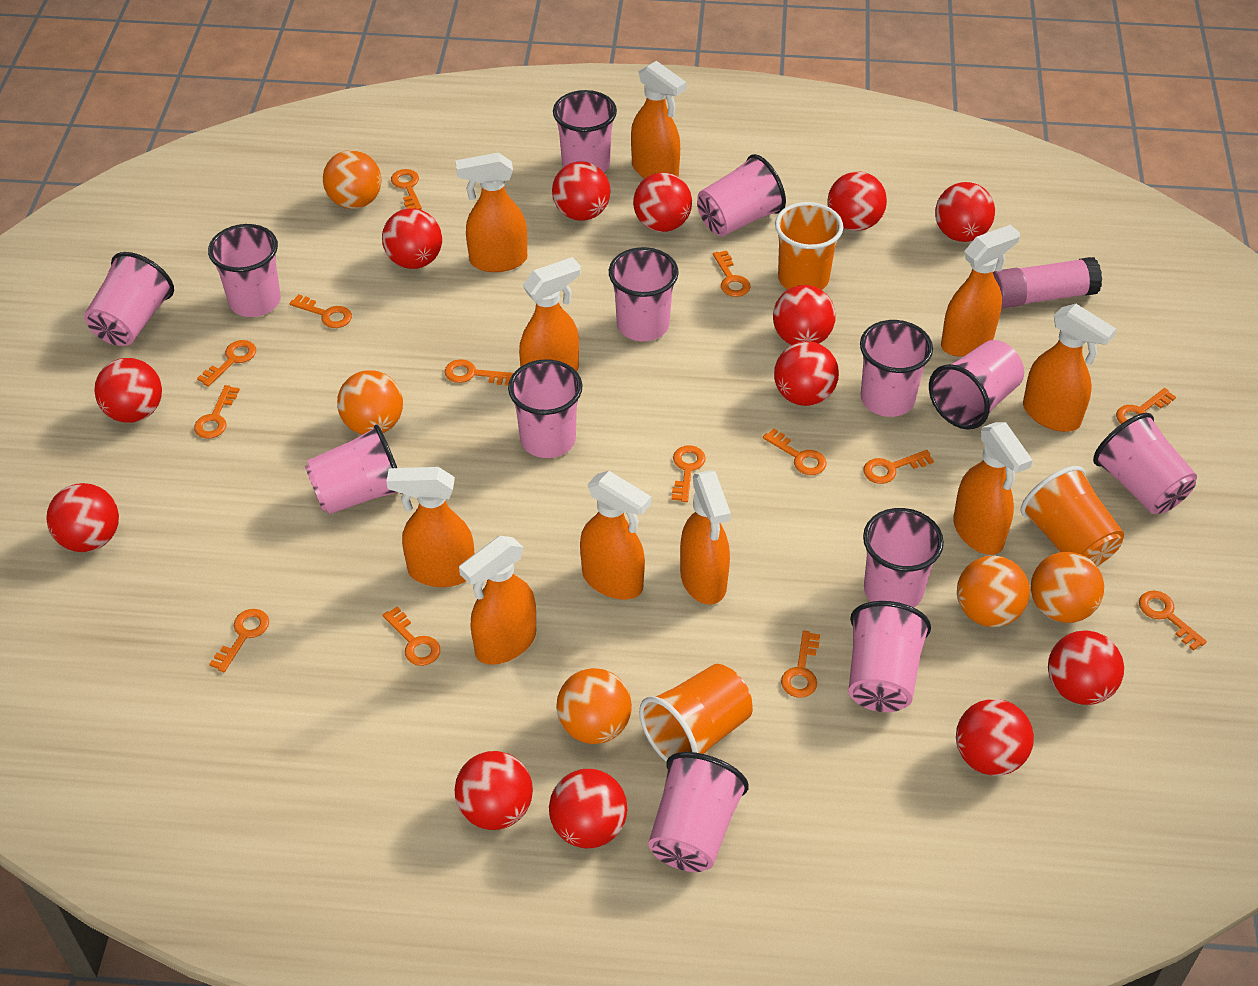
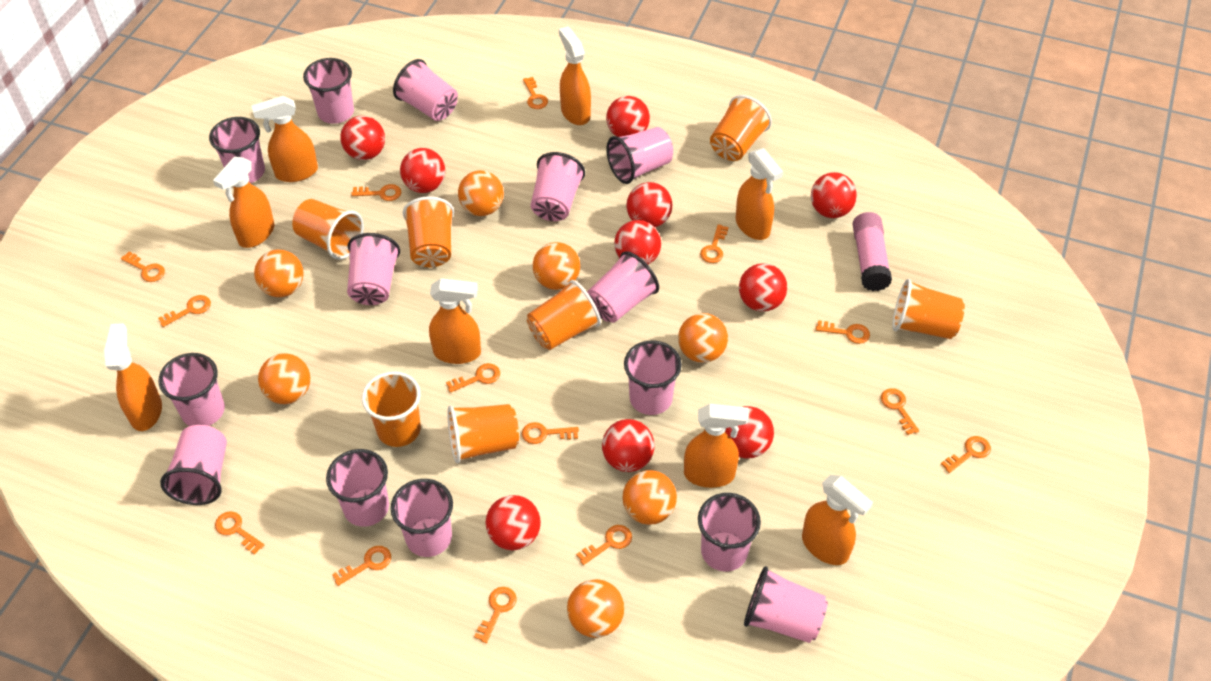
orange ball: 5 -> 7
orange cup: 3 -> 7
orange spray bottle: 10 -> 8
pink cup: 13 -> 14
red ball: 13 -> 10

